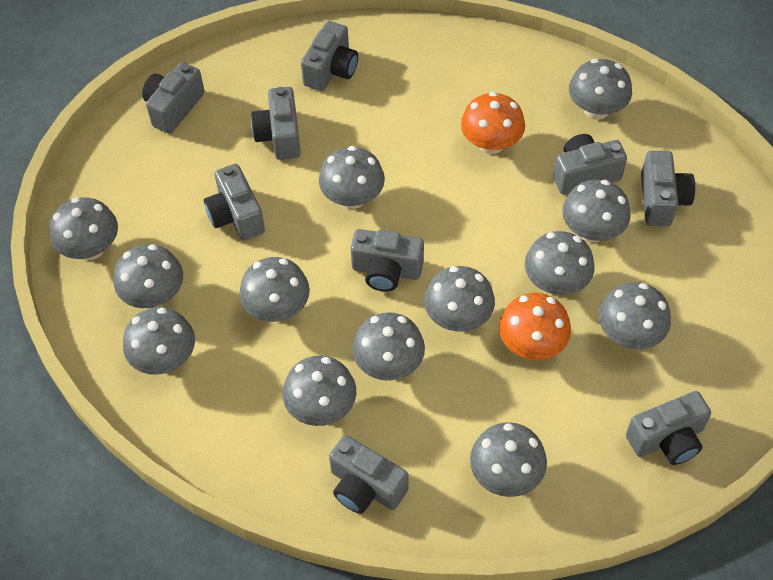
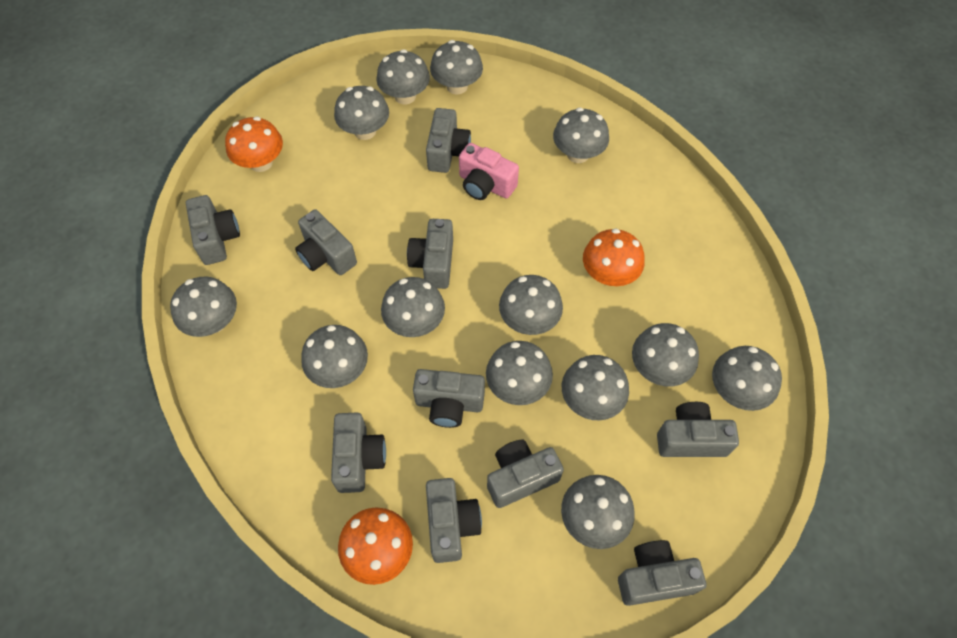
grey camera: 9 -> 10
orange mushroom: 2 -> 3
pink camera: 0 -> 1

